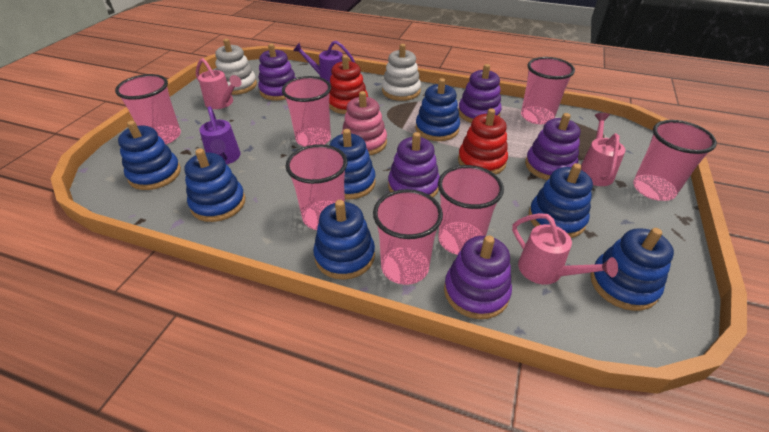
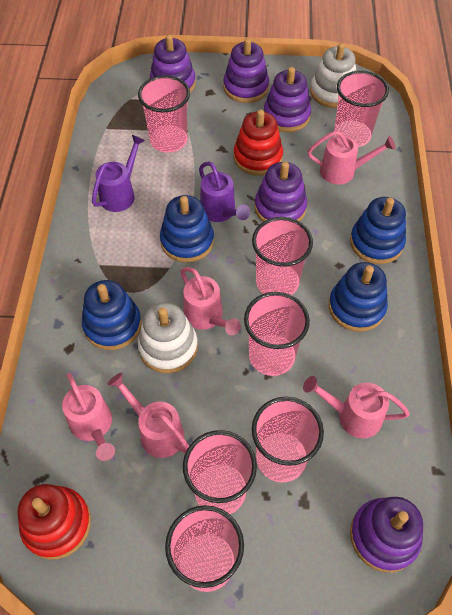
blue stacking toy: 7 -> 4
pink stacking toy: 1 -> 0
pink watering can: 3 -> 5

